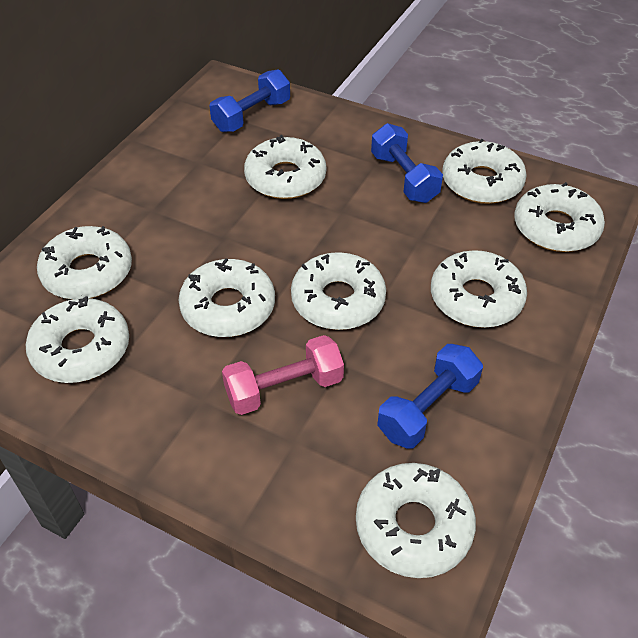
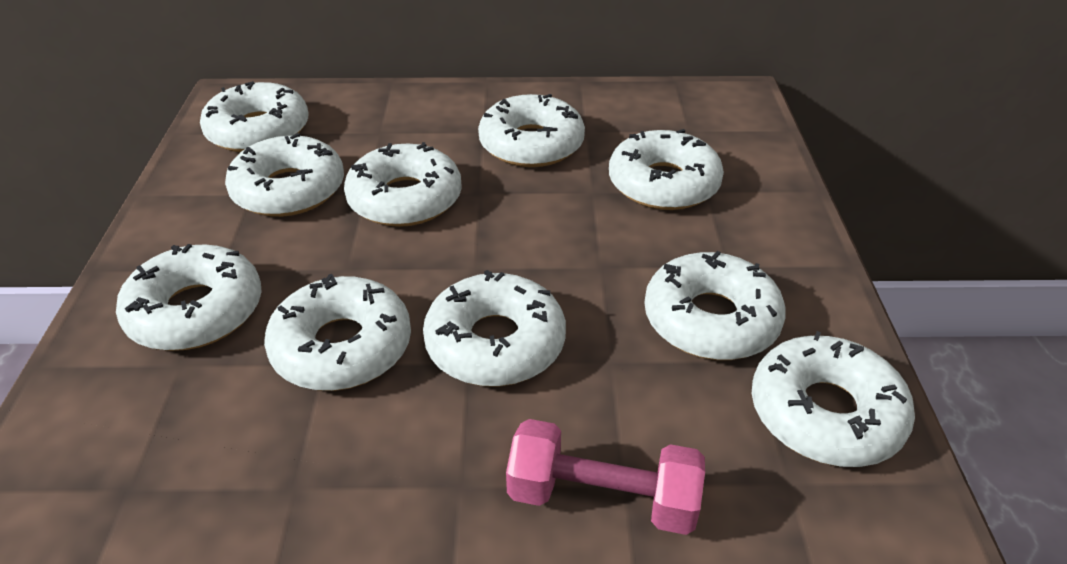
blue dumbbell: 3 -> 0
white donut: 9 -> 10

